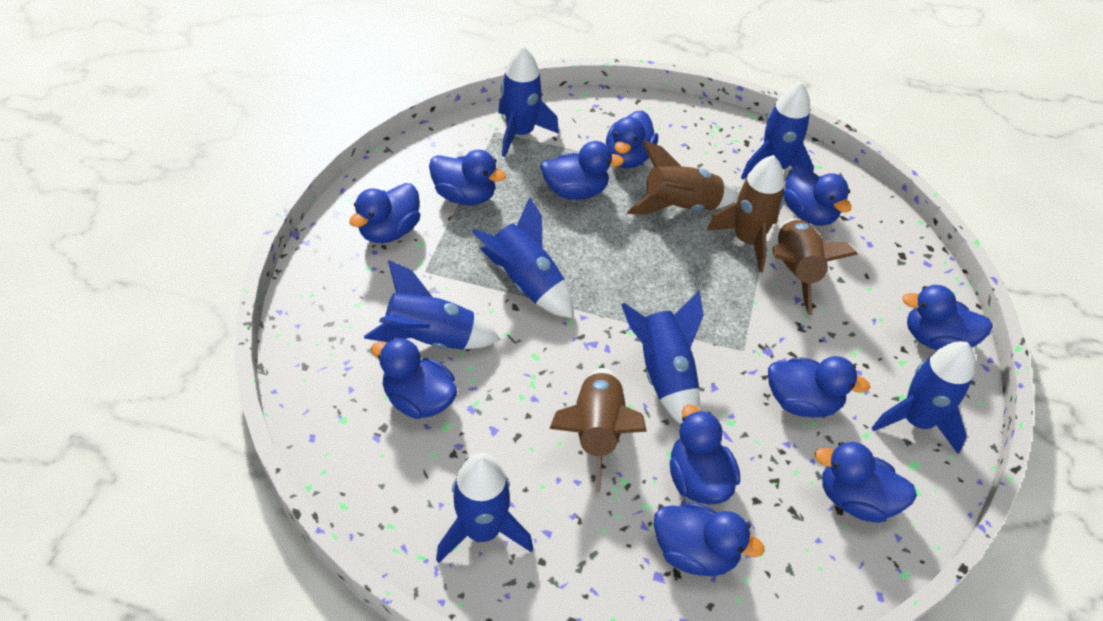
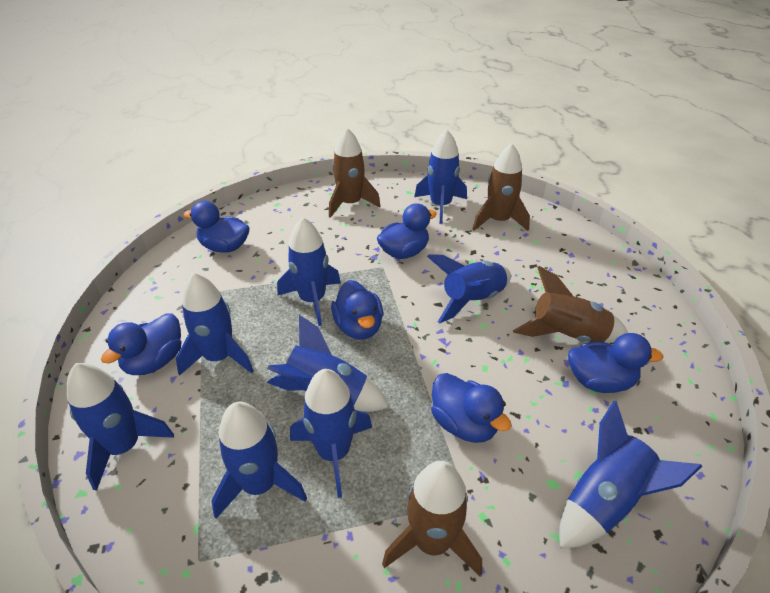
blue duck: 11 -> 6
blue rocket: 7 -> 9

